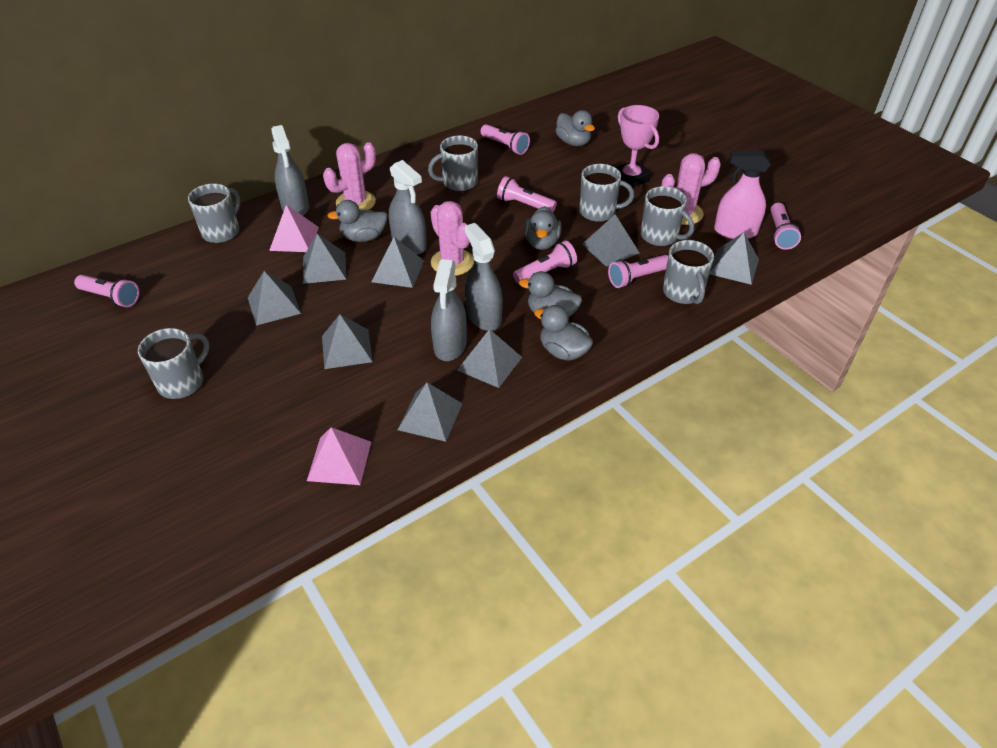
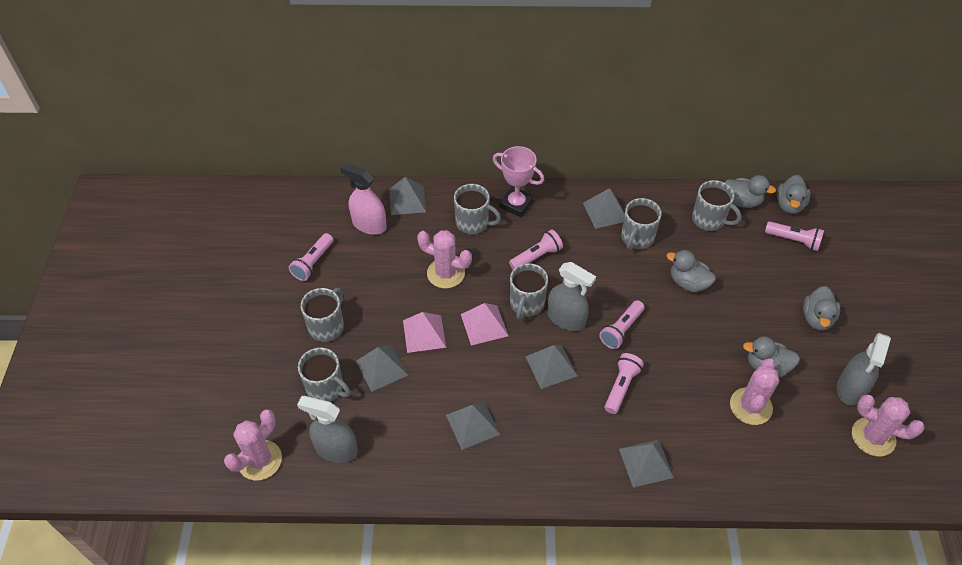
grey pyramid: 8 -> 6
grey spray bottle: 4 -> 3
pink cactus: 3 -> 4
pink flashlight: 6 -> 5

